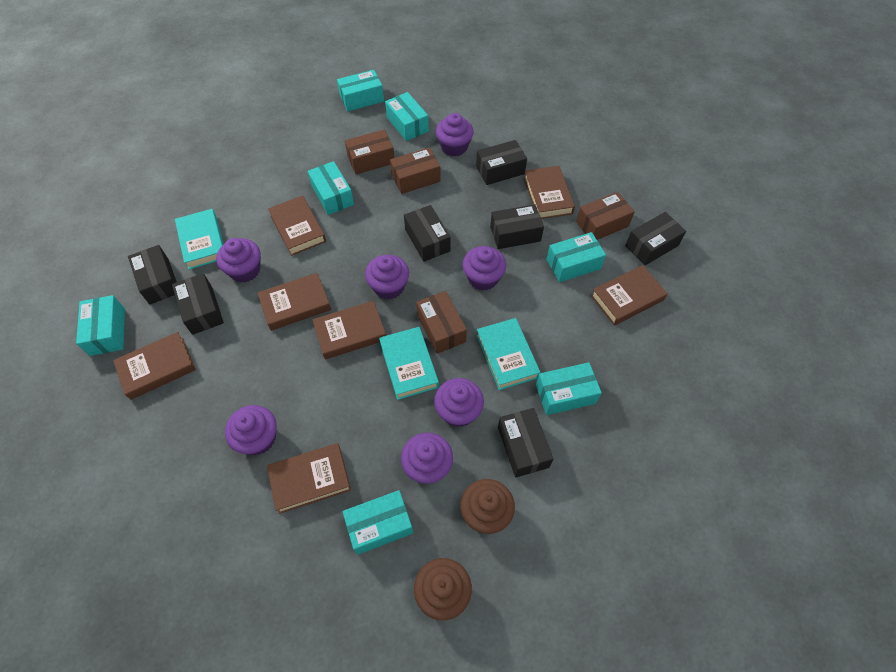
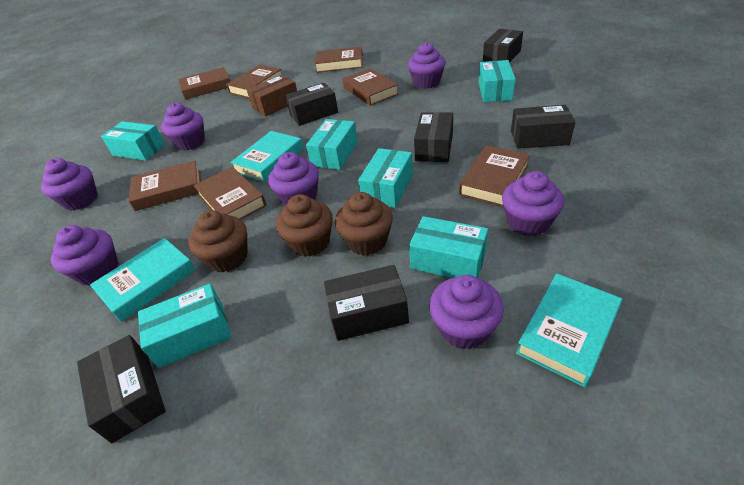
black box: 7 -> 6
brown box: 4 -> 1
brown cupcake: 2 -> 3
turquoise box: 7 -> 6

